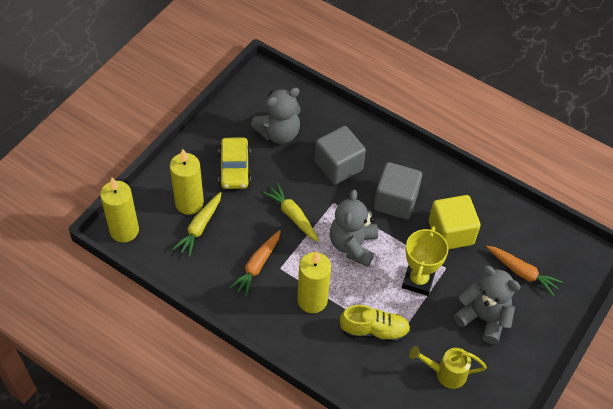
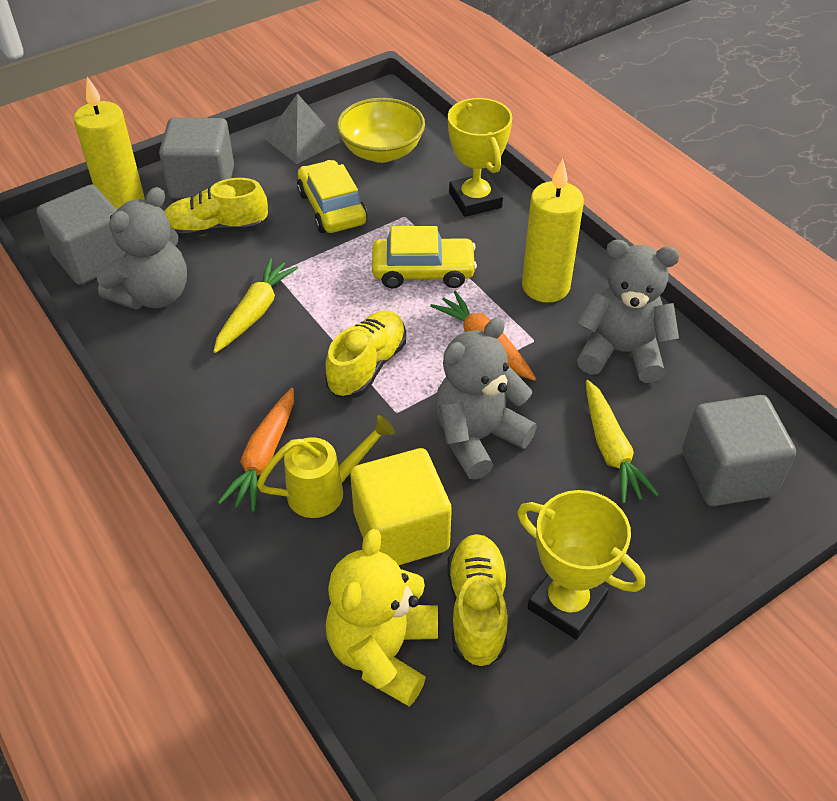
grey cube: 2 -> 3
grey pyramid: 0 -> 1
yellow bowl: 0 -> 1
yellow candle: 3 -> 2
yellow car: 1 -> 2
yellow shoe: 1 -> 3
yellow teddy bear: 0 -> 1
yellow trophy: 1 -> 2

